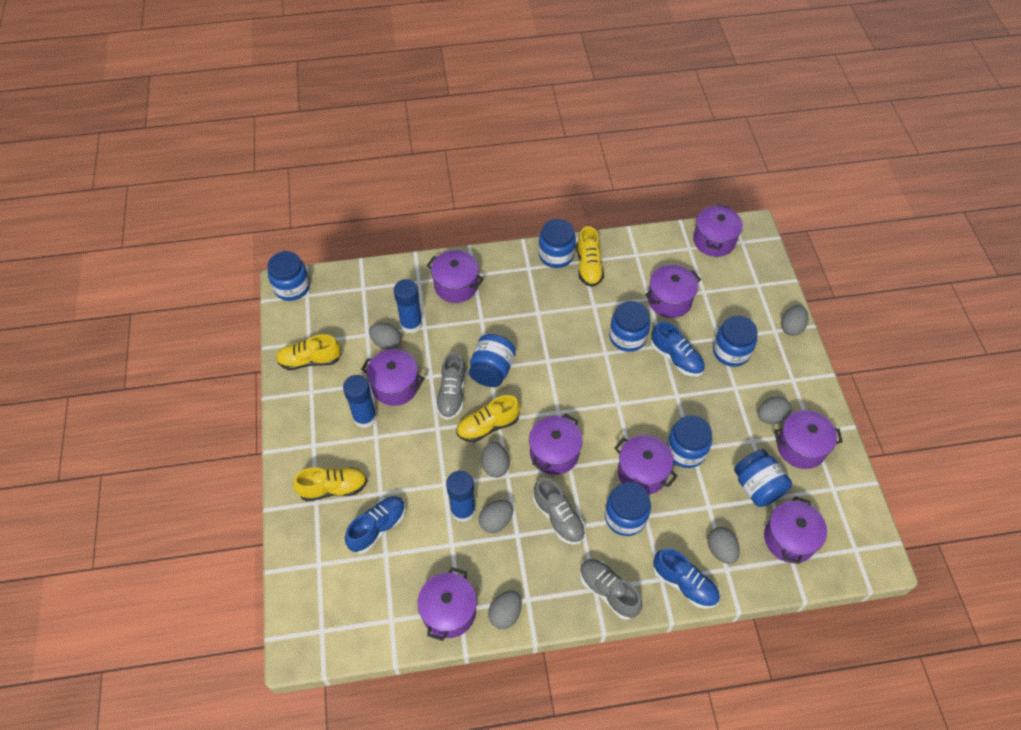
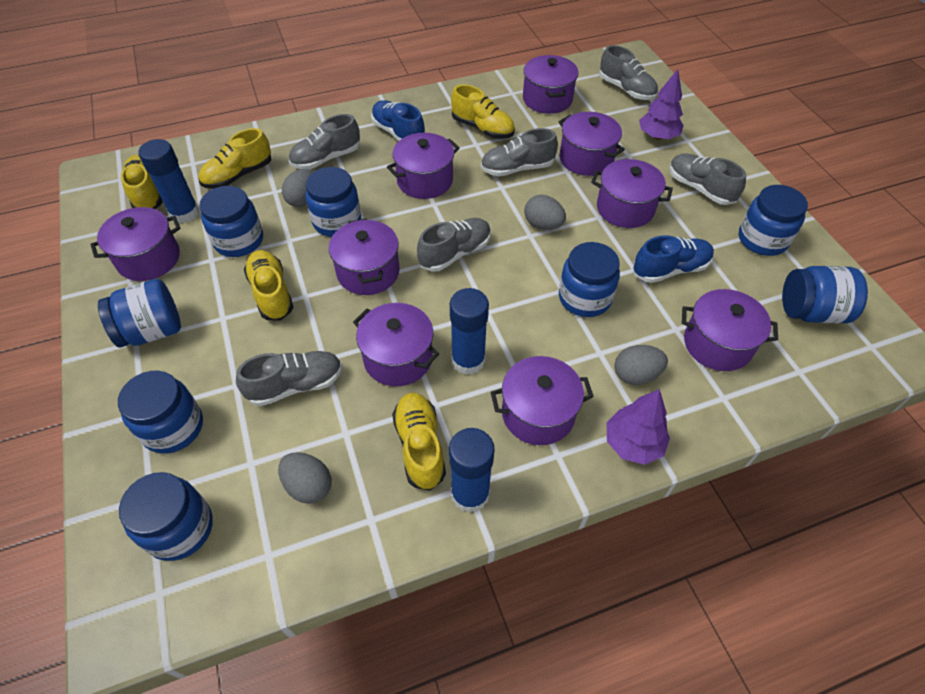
blue shoe: 3 -> 2
grey egg: 7 -> 4
grey shoe: 3 -> 6
purple tree: 0 -> 2
yellow shoe: 4 -> 5

